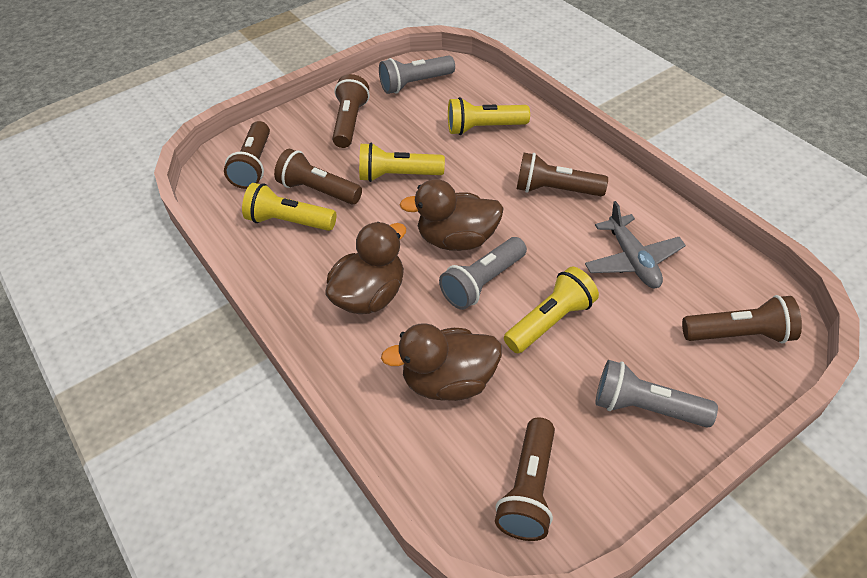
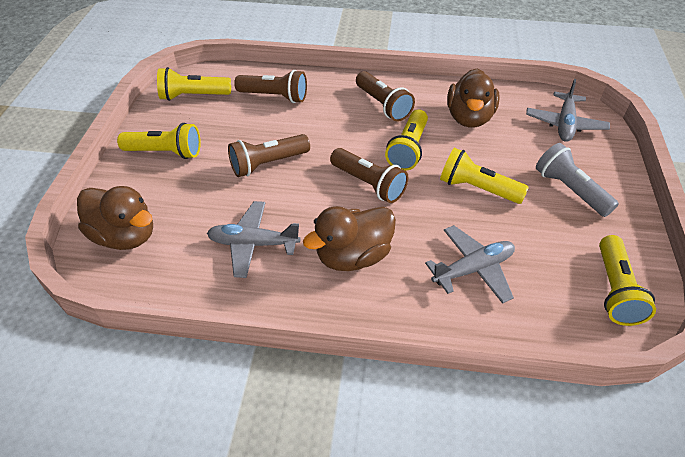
brown flashlight: 6 -> 4
grey flashlight: 3 -> 1
grey plane: 1 -> 3
yellow flashlight: 4 -> 5

